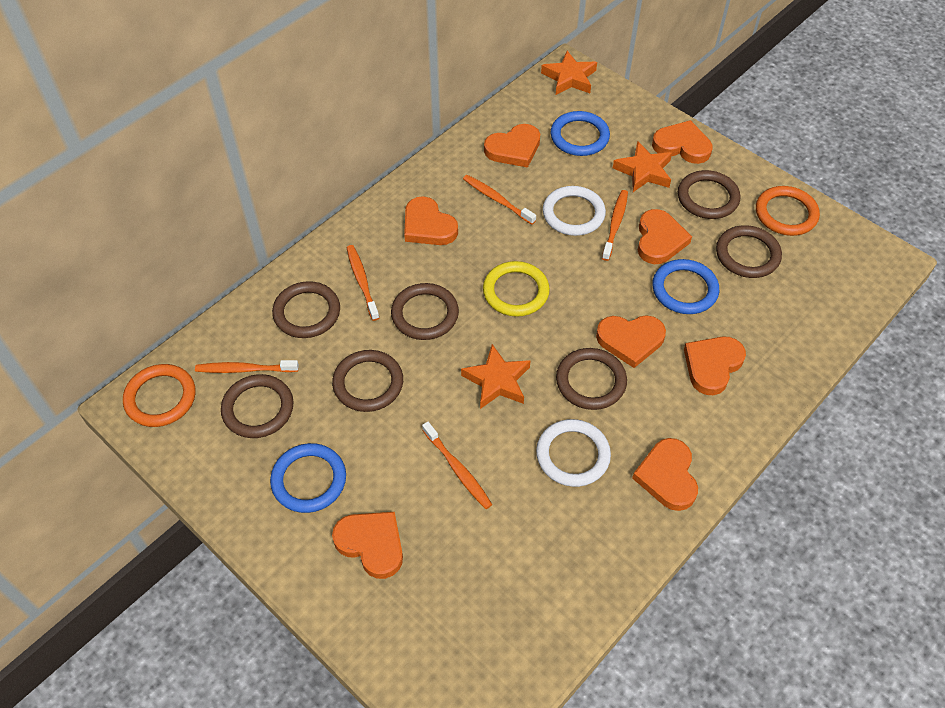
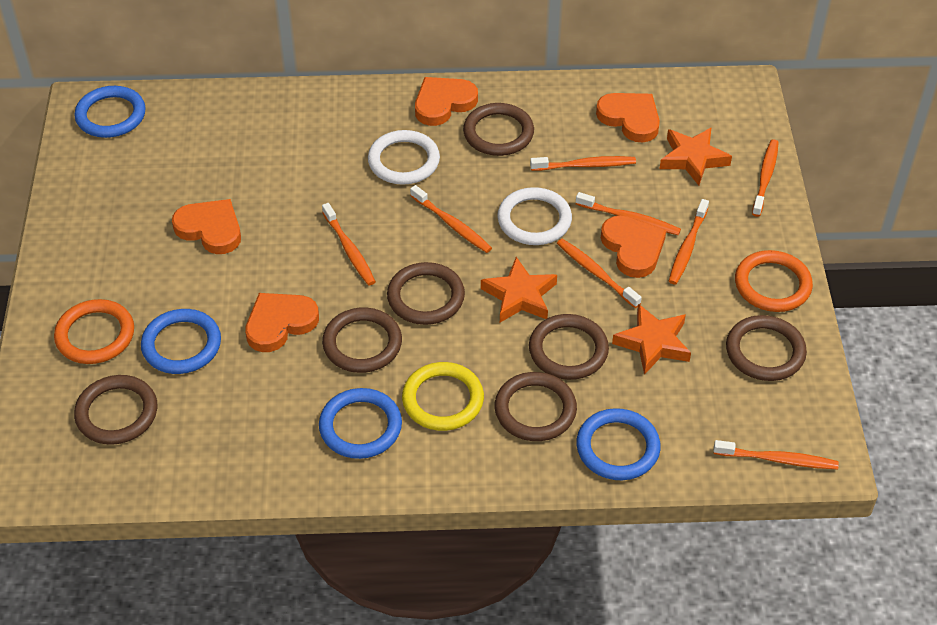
blue ring: 3 -> 4
orange heart: 8 -> 5
orange toothbrush: 5 -> 8

